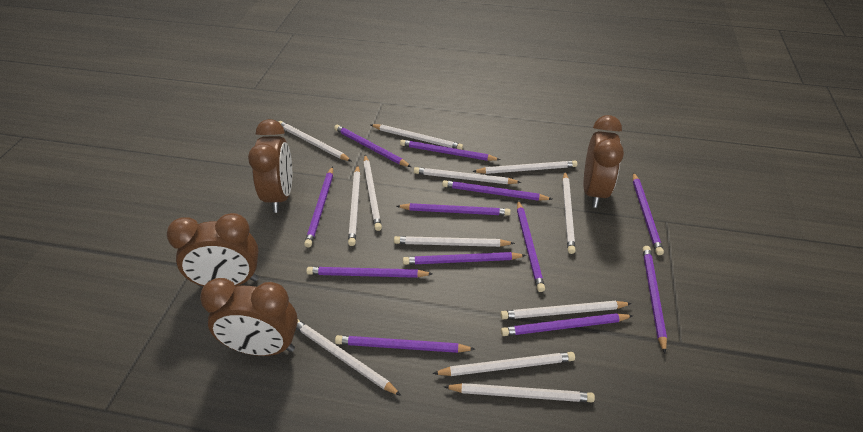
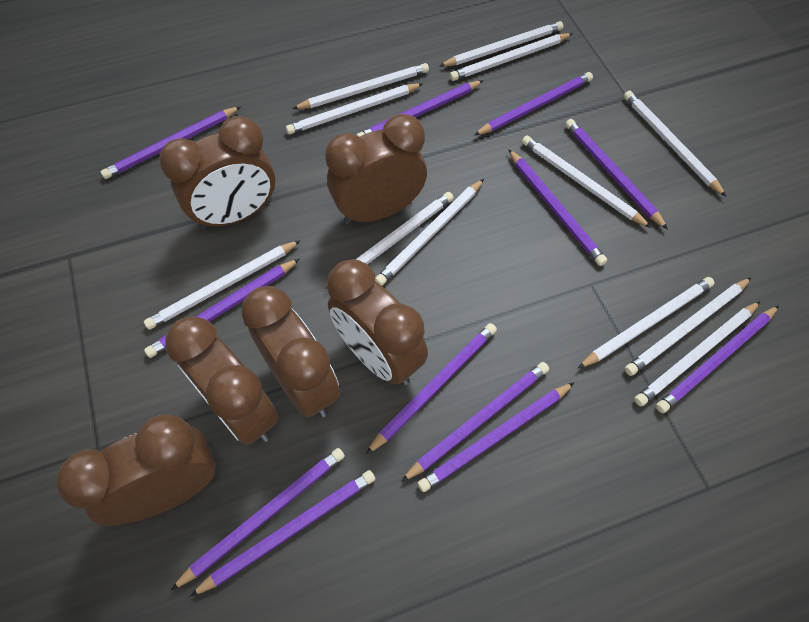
brown clock: 4 -> 6

